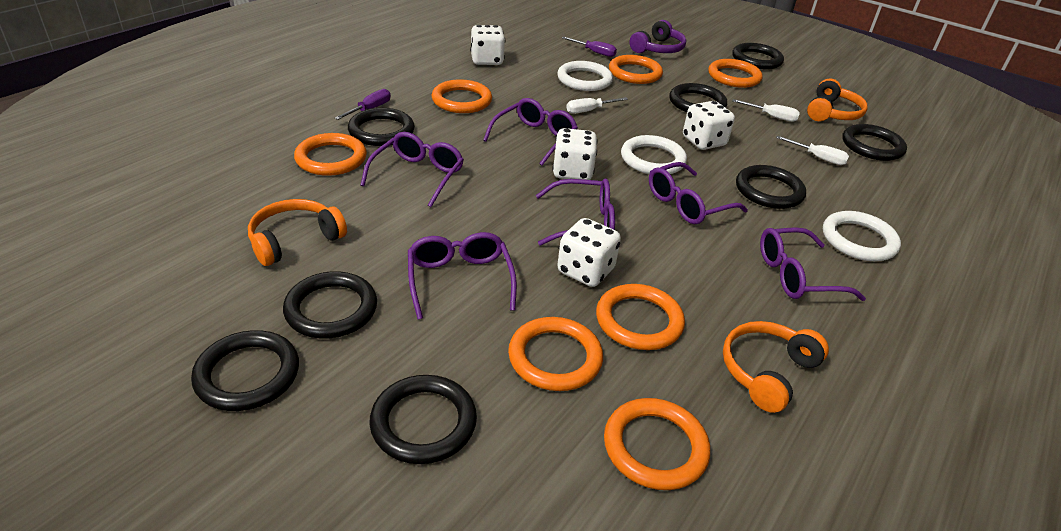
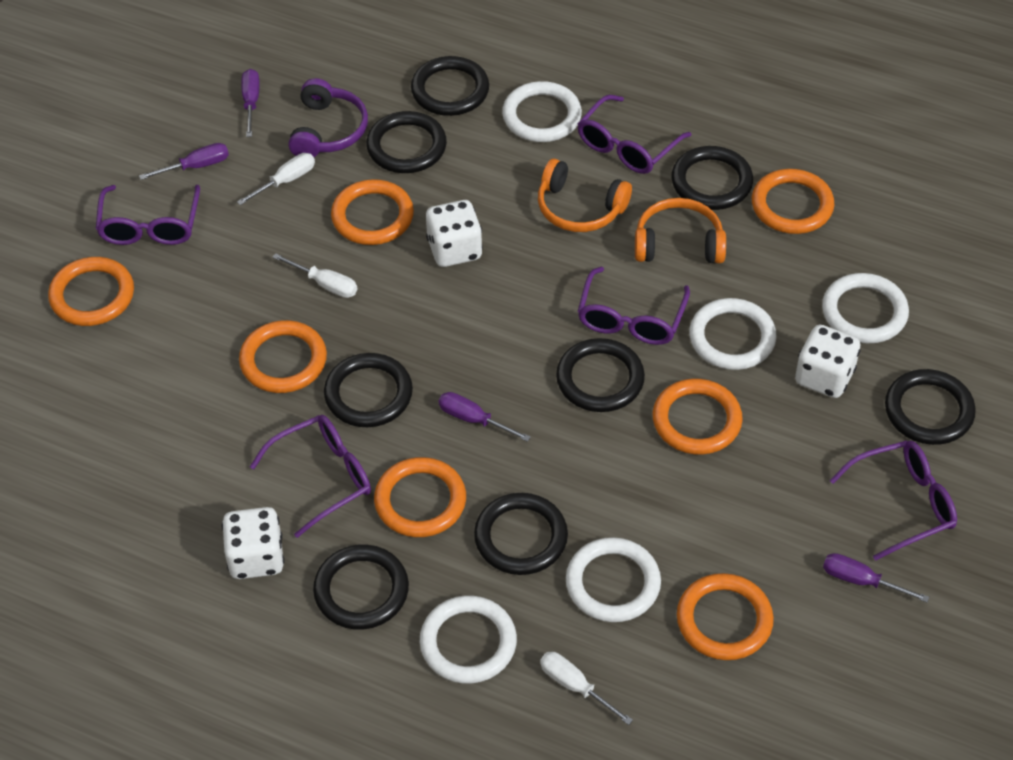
orange headphones: 3 -> 2
purple glasses: 6 -> 5
purple screwdriver: 2 -> 4
white dice: 4 -> 3
white ring: 3 -> 5

